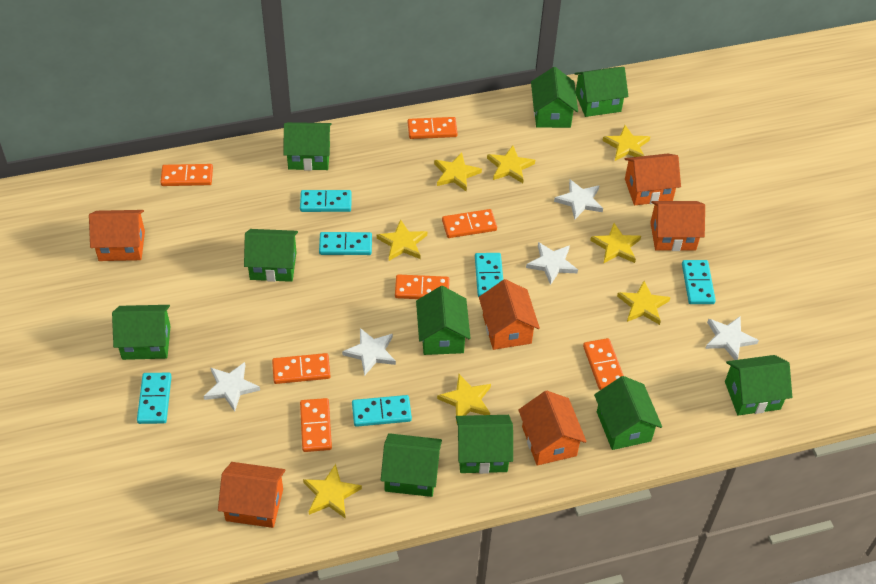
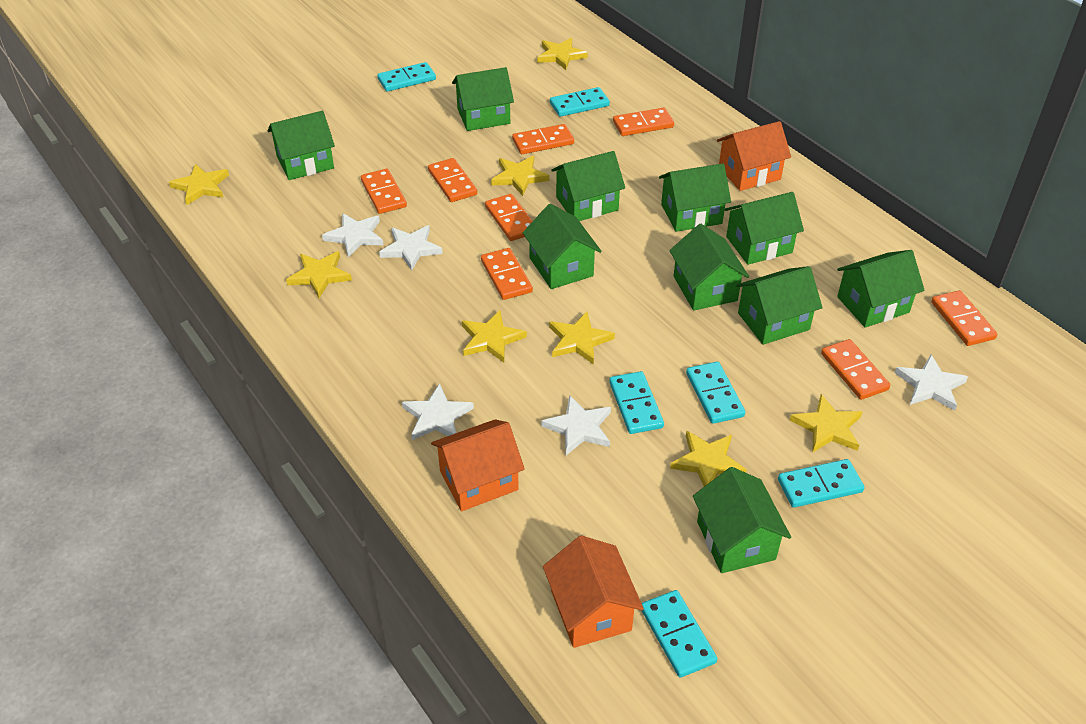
orange domino: 7 -> 8
orange house: 6 -> 3

